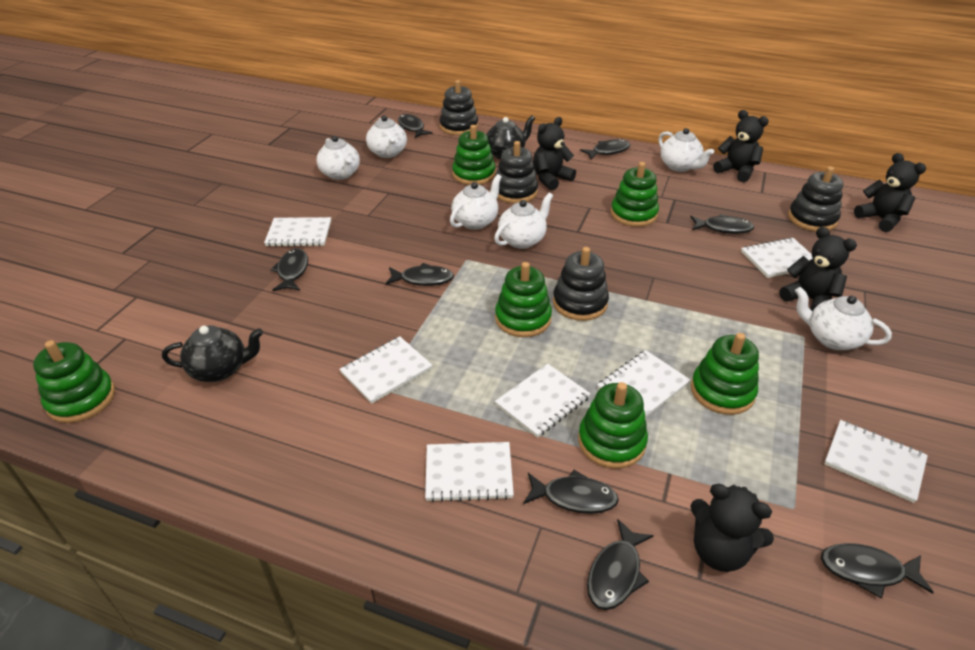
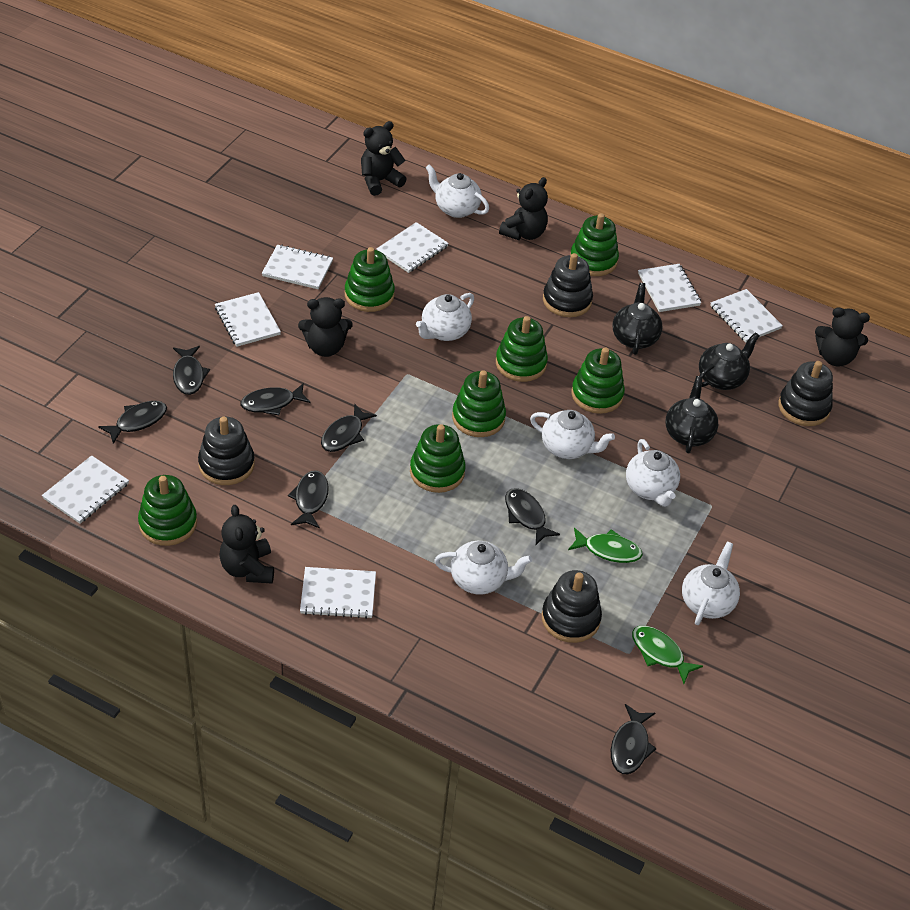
black fish: 8 -> 7
black teapot: 2 -> 3
green fish: 0 -> 2
green stacking toy: 6 -> 7

